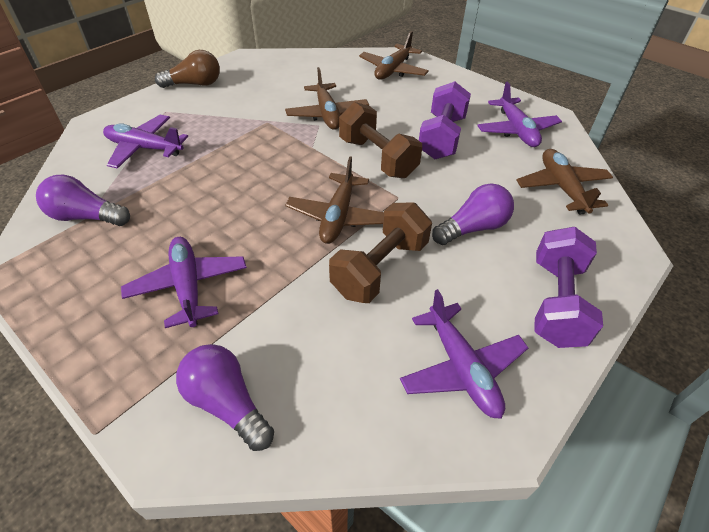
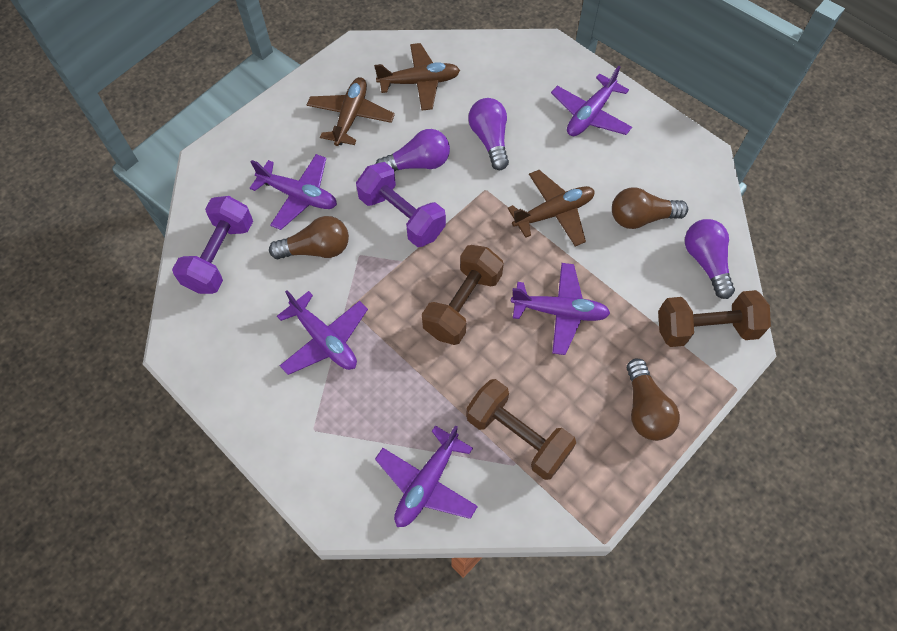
brown dumbbell: 2 -> 3
brown light bulb: 1 -> 3
brown plane: 4 -> 3
purple plane: 4 -> 5

